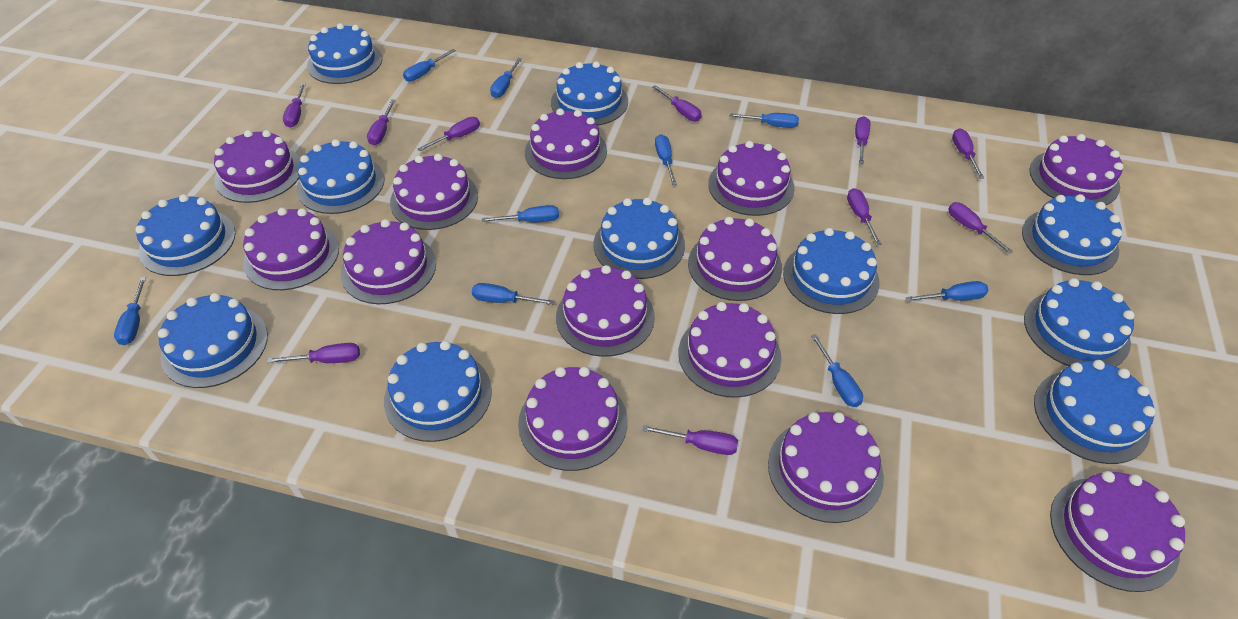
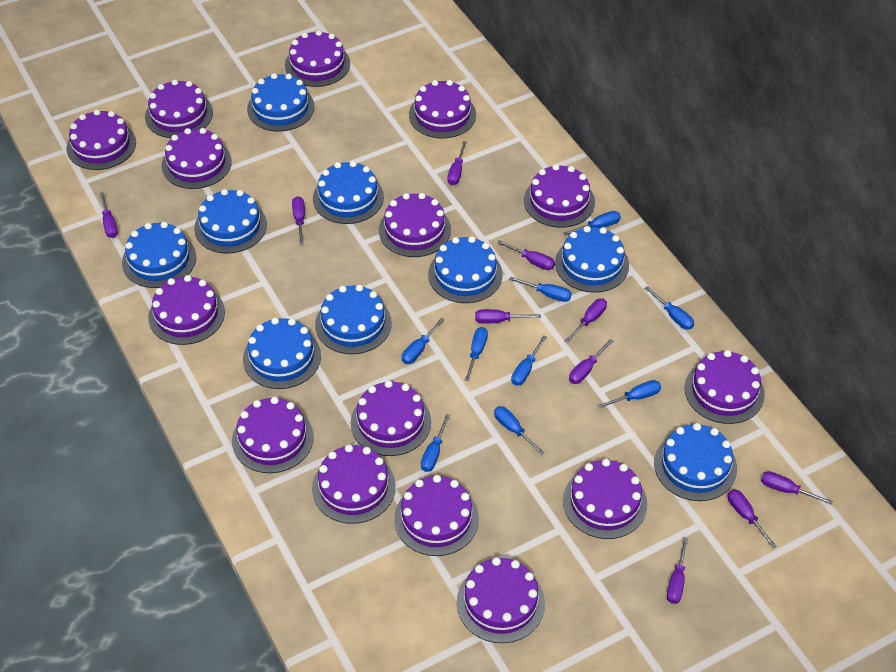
blue cake: 11 -> 9
purple cake: 13 -> 15

